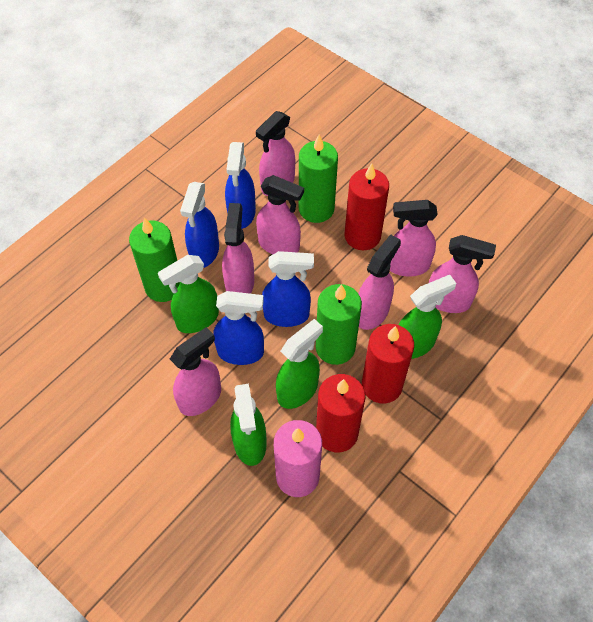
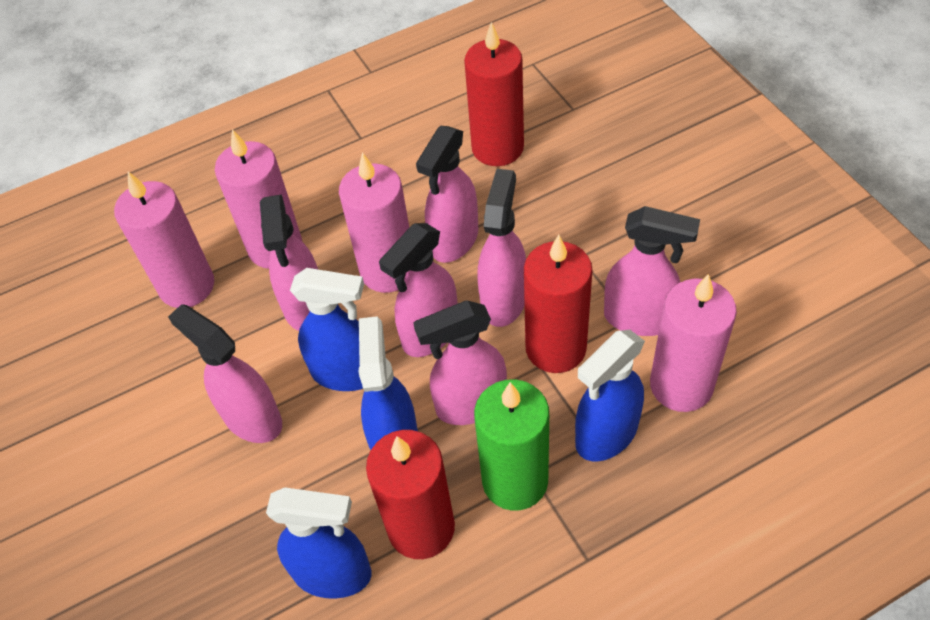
green candle: 3 -> 1
green spray bottle: 4 -> 0
pink candle: 1 -> 4

